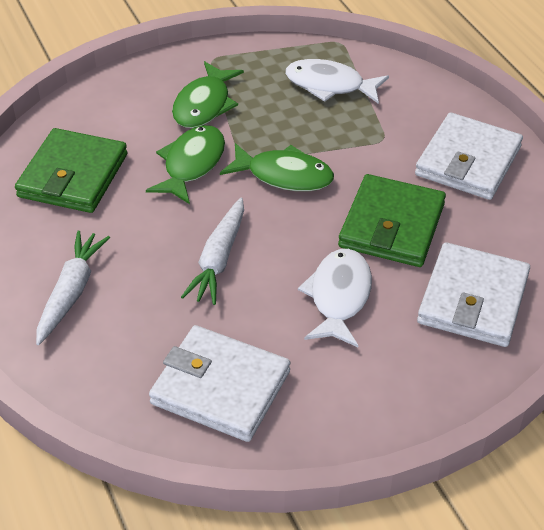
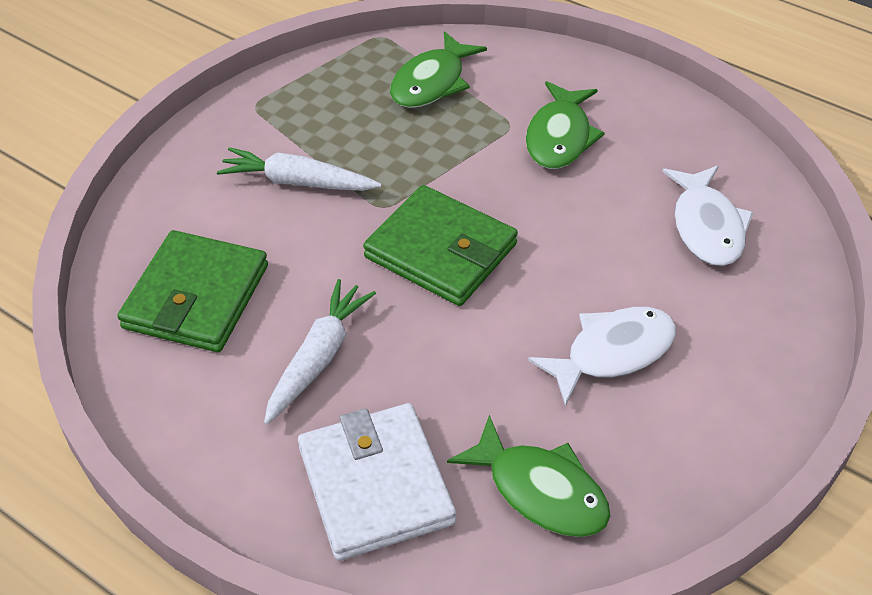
white wallet: 3 -> 1

